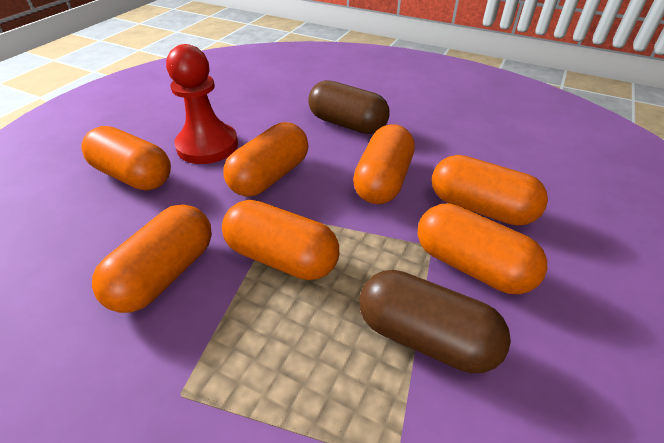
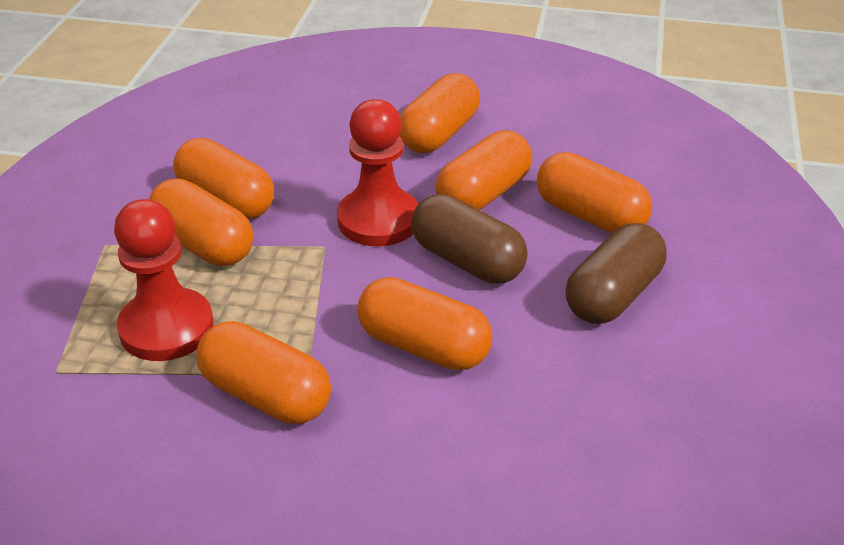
red pawn: 1 -> 2

